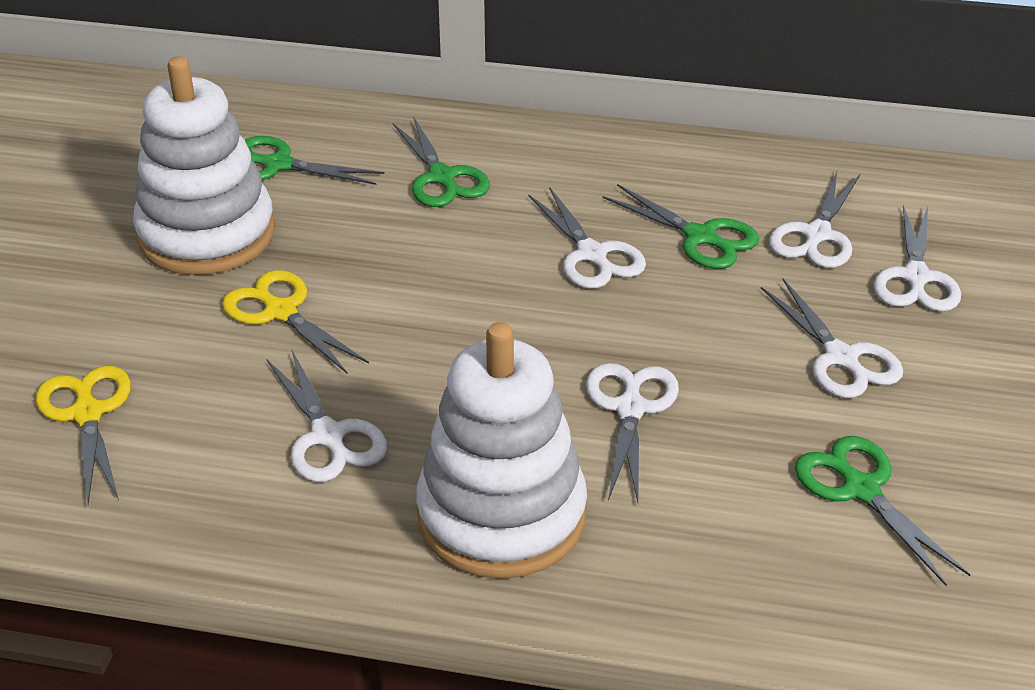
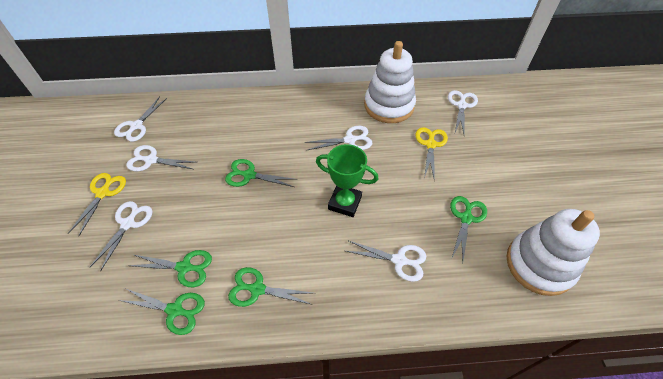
green scissors: 4 -> 5
green trophy: 0 -> 1

